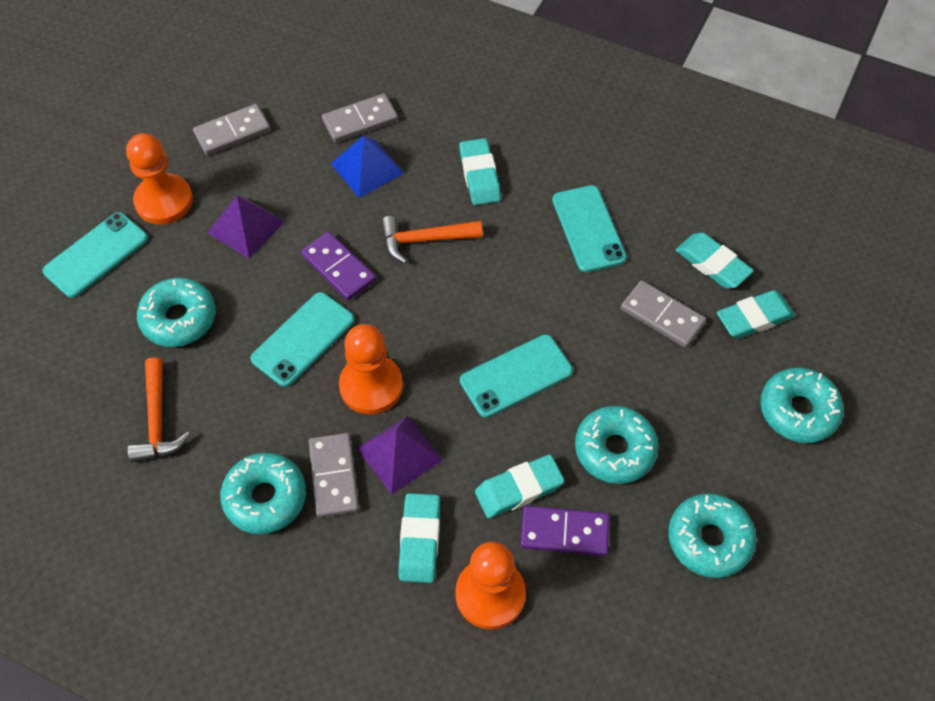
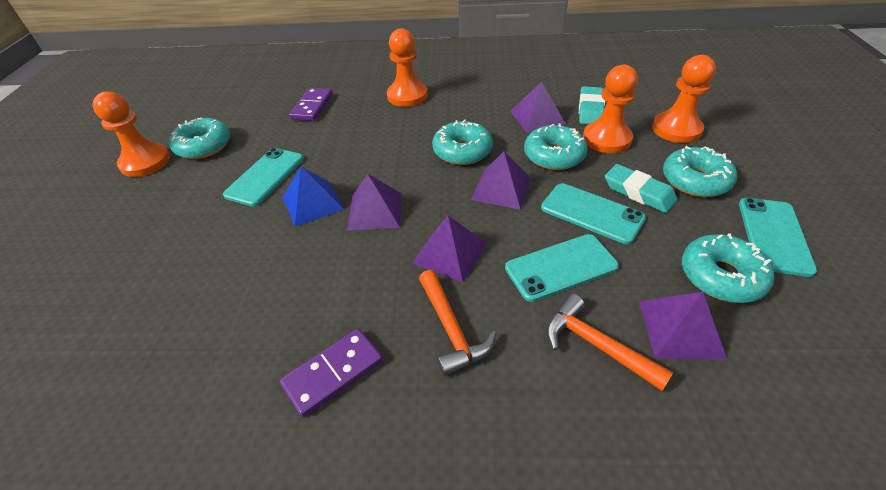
grey domino: 4 -> 0
orange pawn: 3 -> 4
purple pyramid: 2 -> 5
turquoise eraser: 5 -> 2

